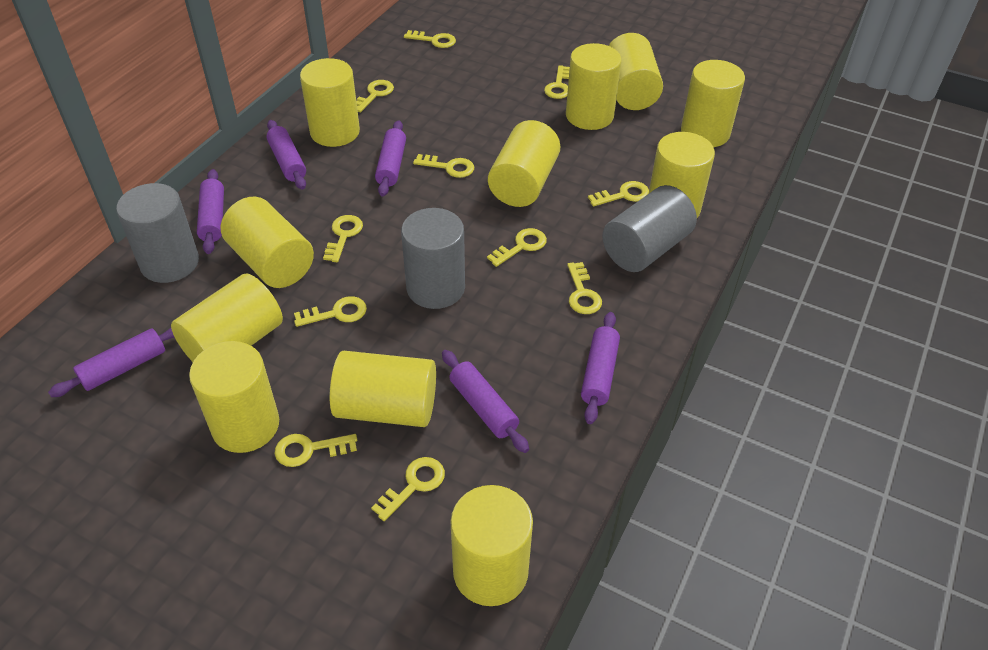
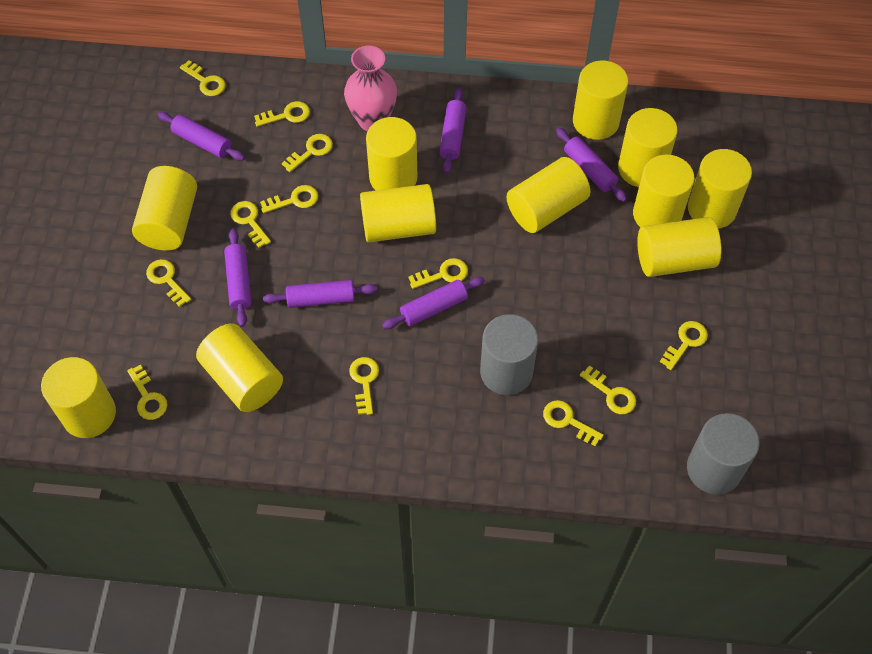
grey cylinder: 3 -> 2
pink vase: 0 -> 1
yellow key: 11 -> 12

